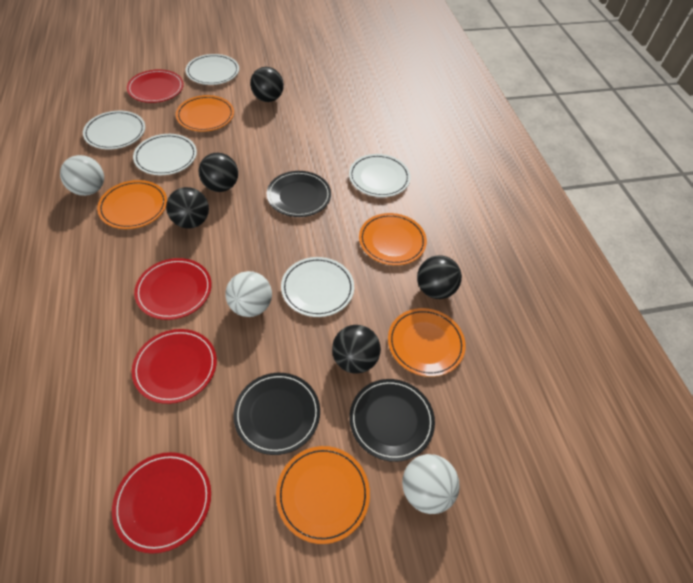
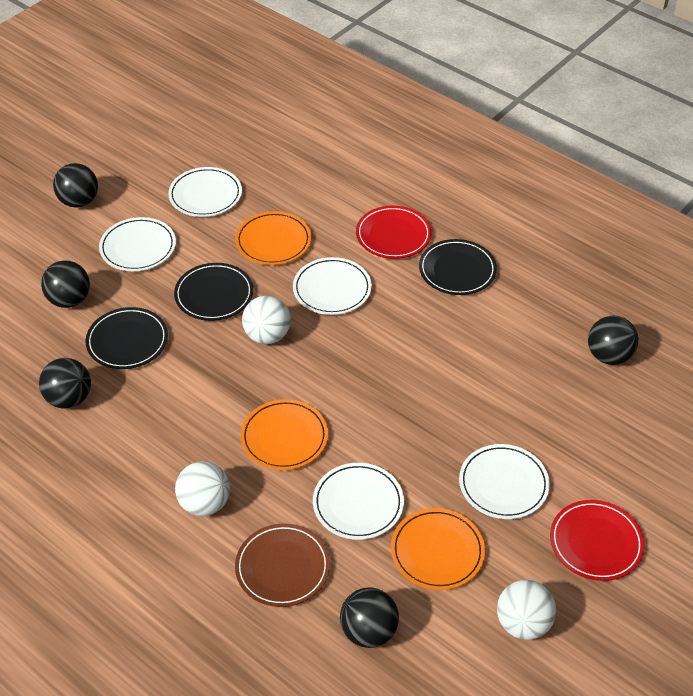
brown plate: 0 -> 1
orange plate: 5 -> 3
red plate: 4 -> 2

